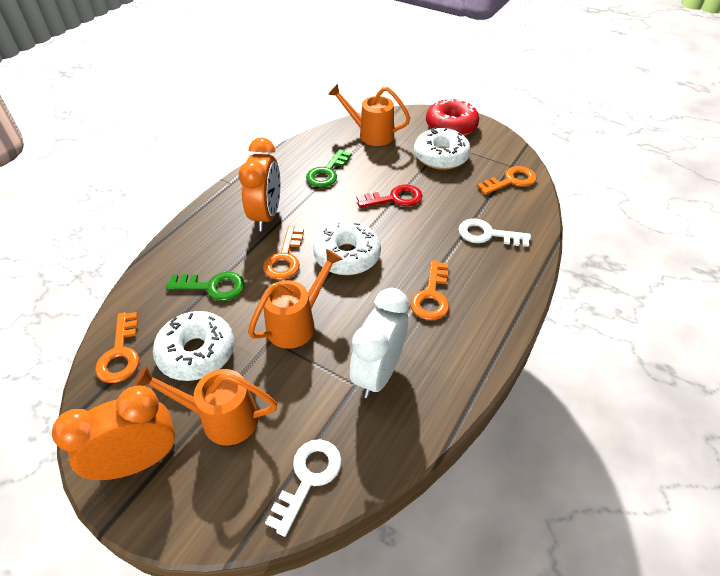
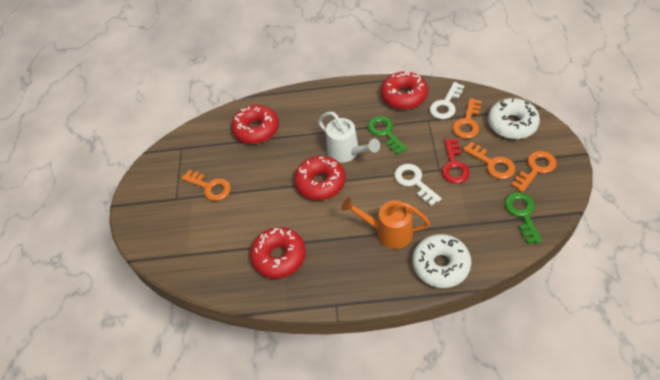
orange clock: 2 -> 0
orange watering can: 3 -> 1
red donut: 1 -> 4
white clock: 1 -> 0
white donut: 3 -> 2
white watering can: 0 -> 1

